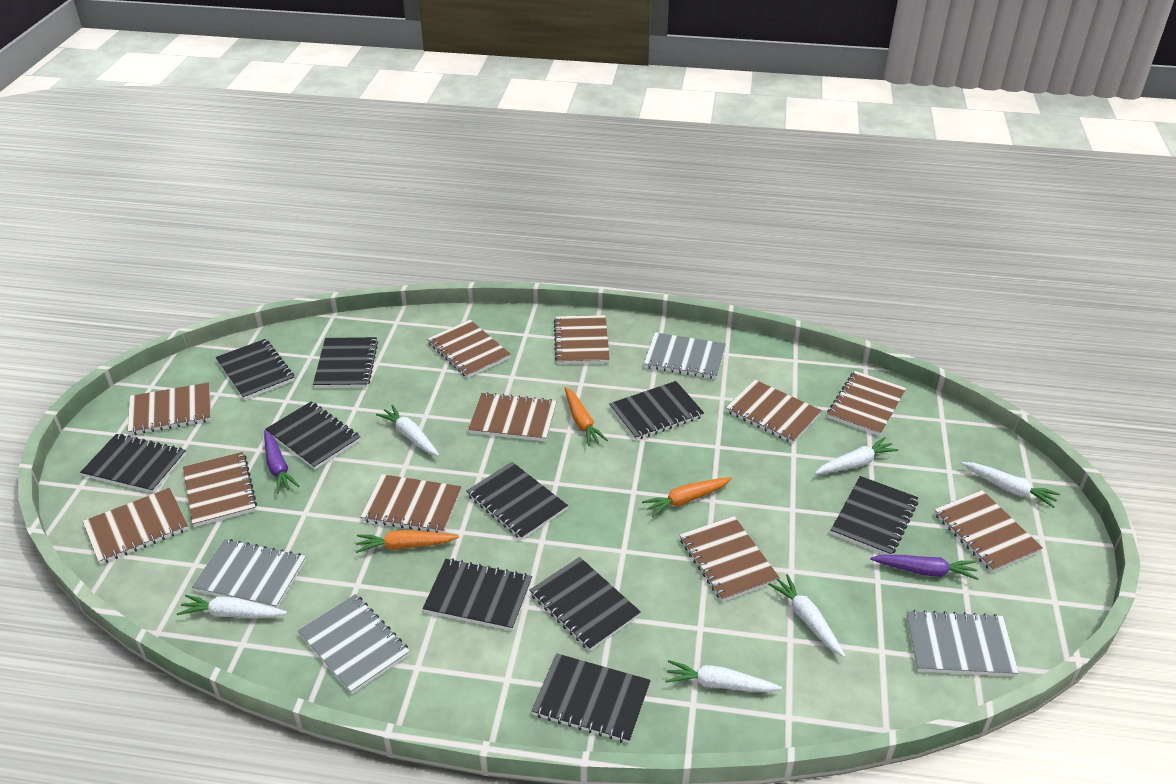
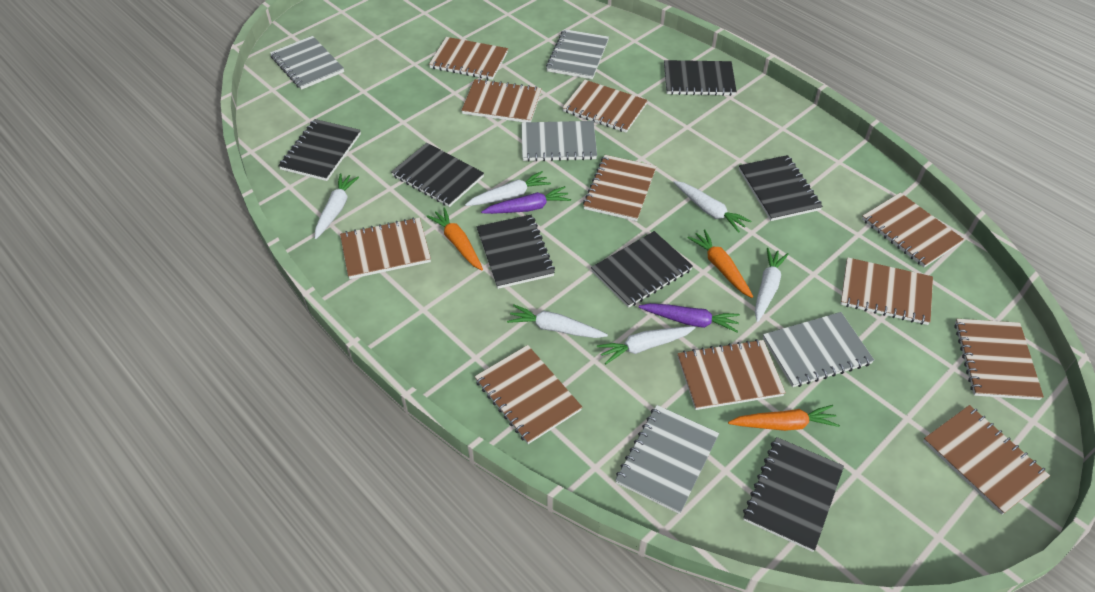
black notebook: 10 -> 7
grey notebook: 4 -> 5

